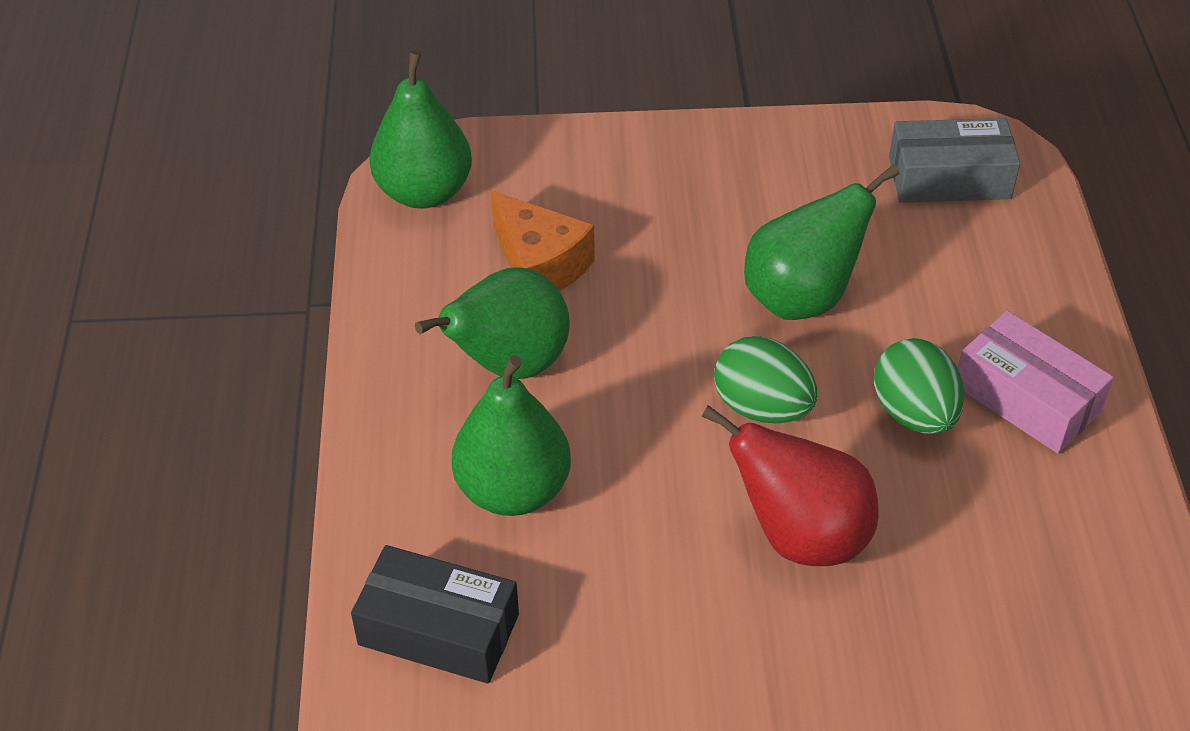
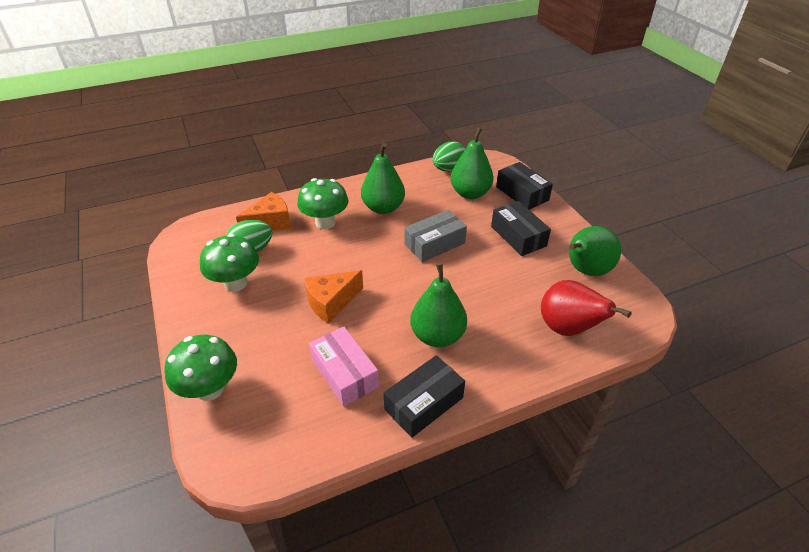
black box: 1 -> 3
green mushroom: 0 -> 3
orange cheese: 1 -> 2

